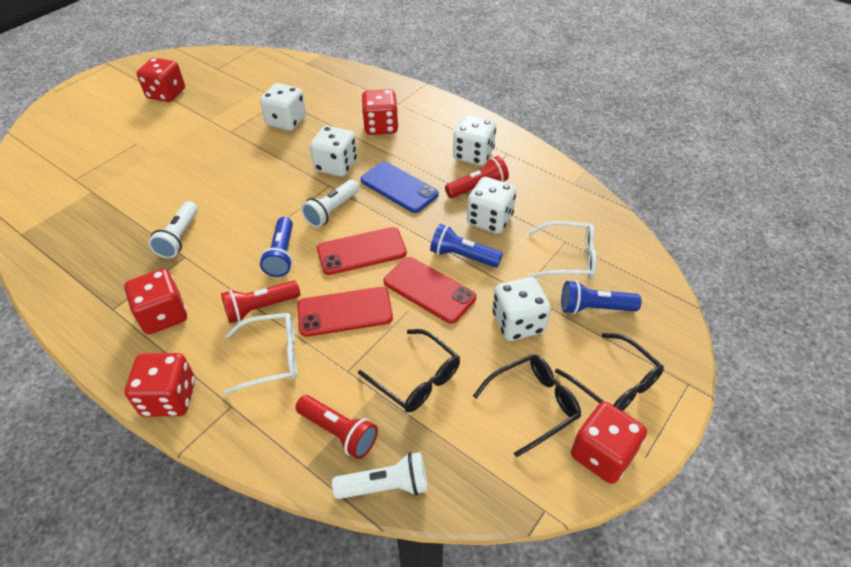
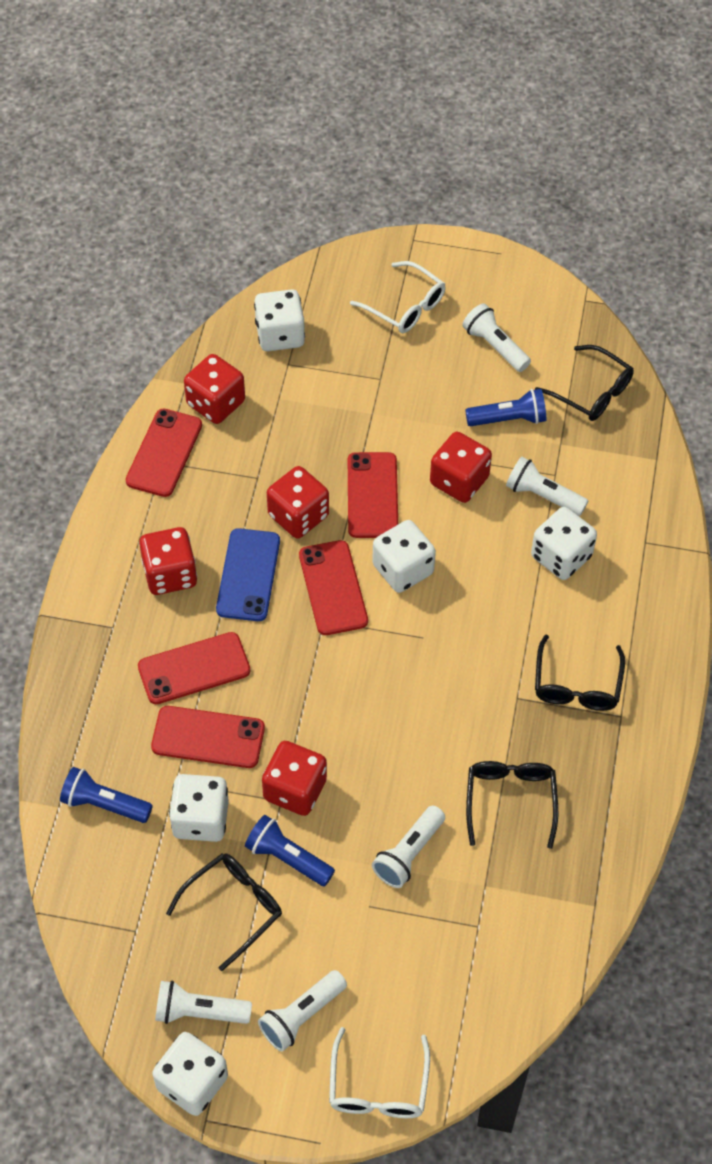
black glasses: 3 -> 4
red flashlight: 3 -> 0
red phone: 3 -> 5
white flashlight: 3 -> 5

